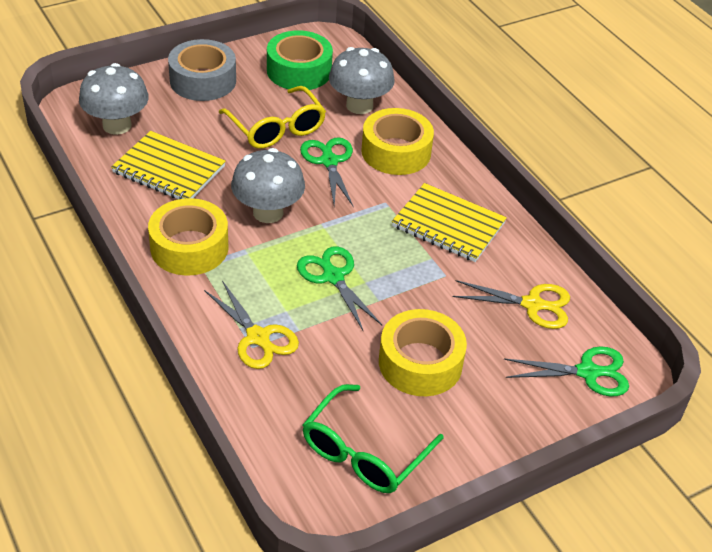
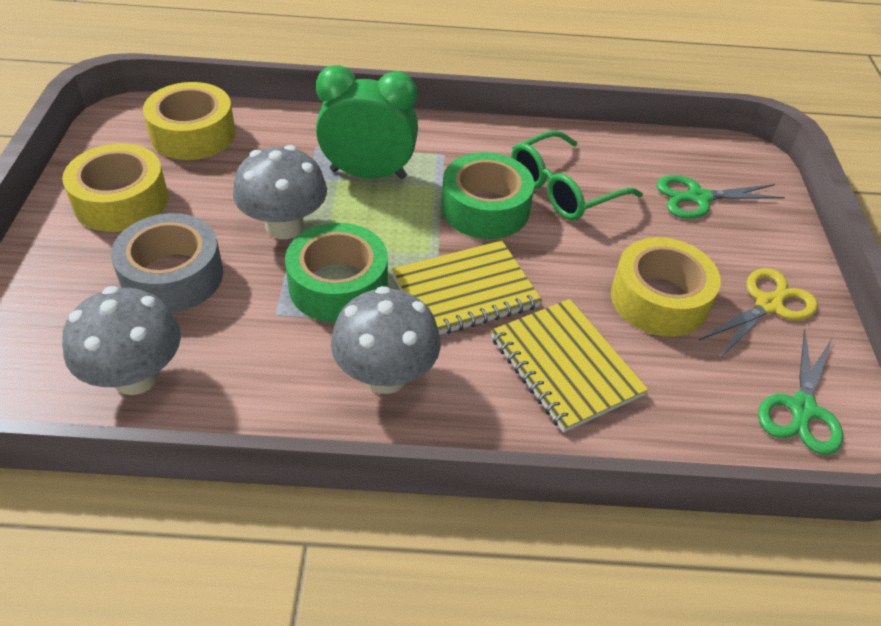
green clock: 0 -> 1
green scissors: 3 -> 2
green tape: 1 -> 2
yellow glasses: 1 -> 0
yellow scissors: 2 -> 1

